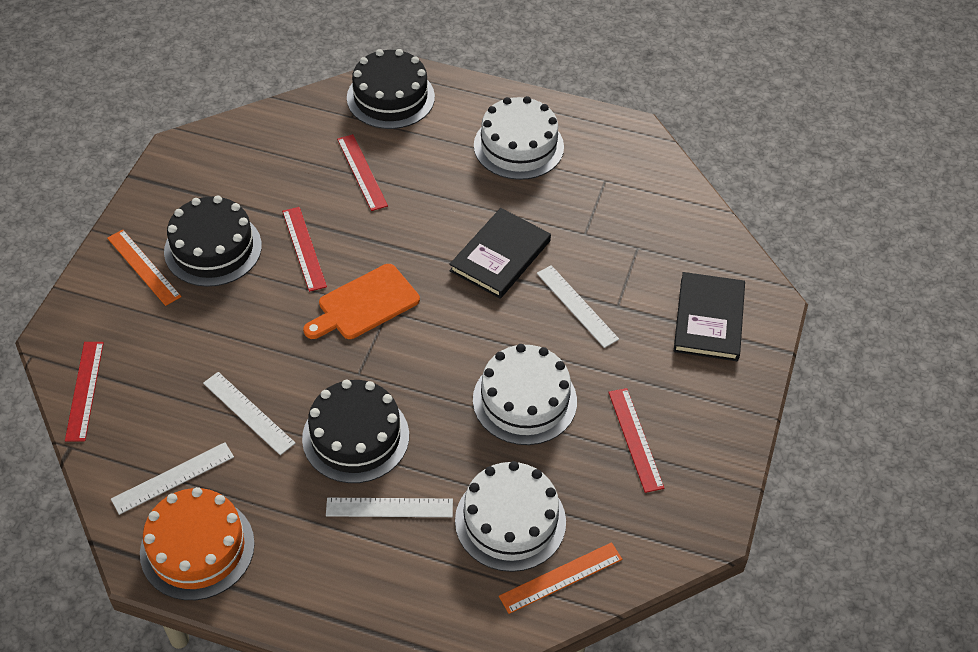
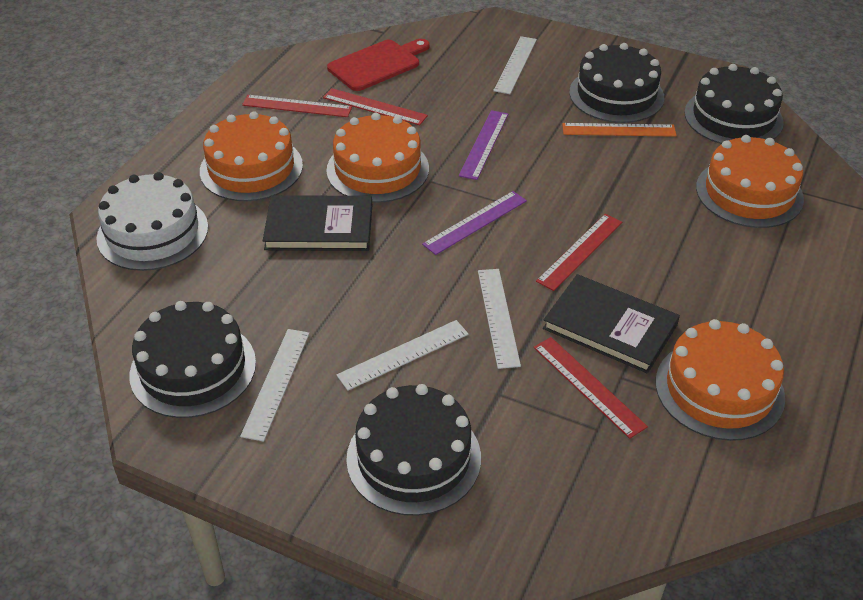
black cake: 3 -> 4
orange cake: 1 -> 4
orange cutting board: 1 -> 0
orange ruler: 2 -> 1
purple ruler: 0 -> 2
red cutting board: 0 -> 1
white cake: 3 -> 1

